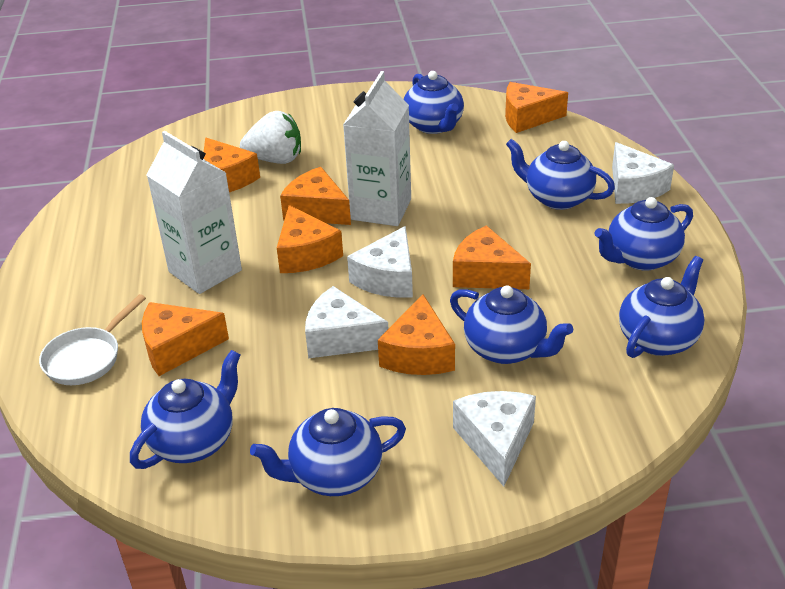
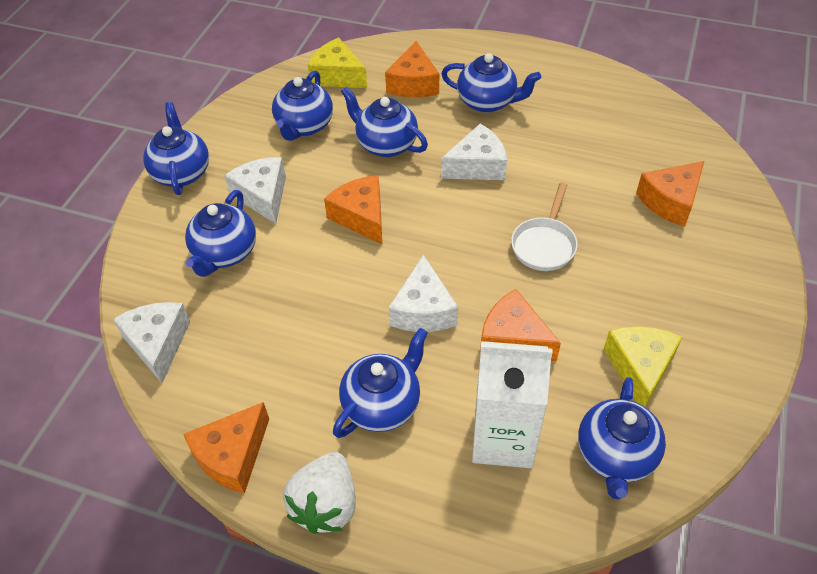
orange cheese: 7 -> 5
white carton: 2 -> 1
yellow cheese: 0 -> 2

